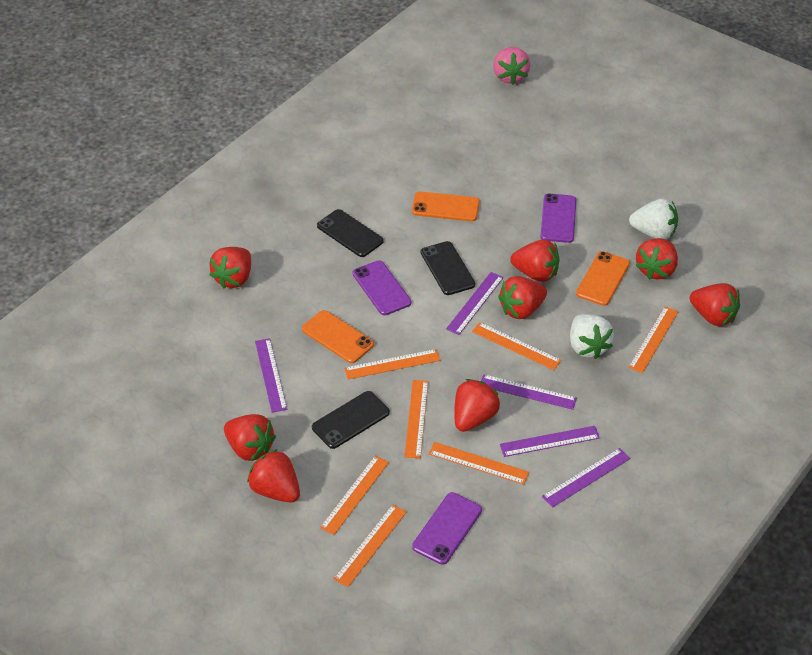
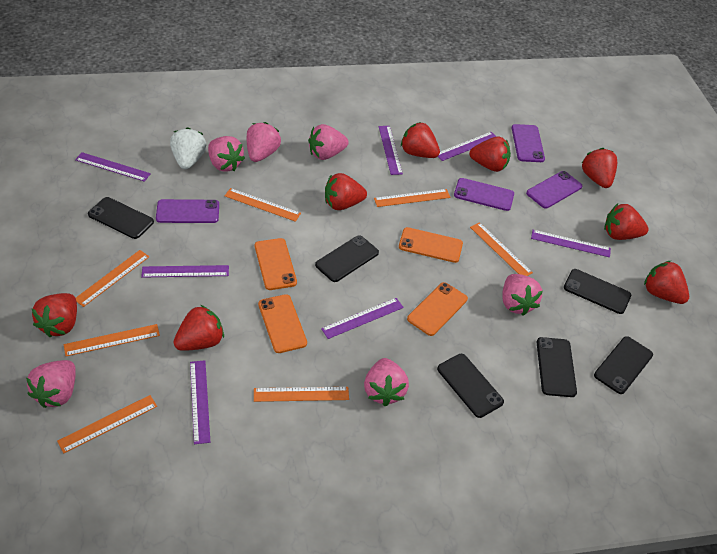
black phone: 3 -> 6
orange phone: 3 -> 4
pink strawberry: 1 -> 6
purple phone: 3 -> 4
purple ruler: 5 -> 7
white strawberry: 2 -> 1

